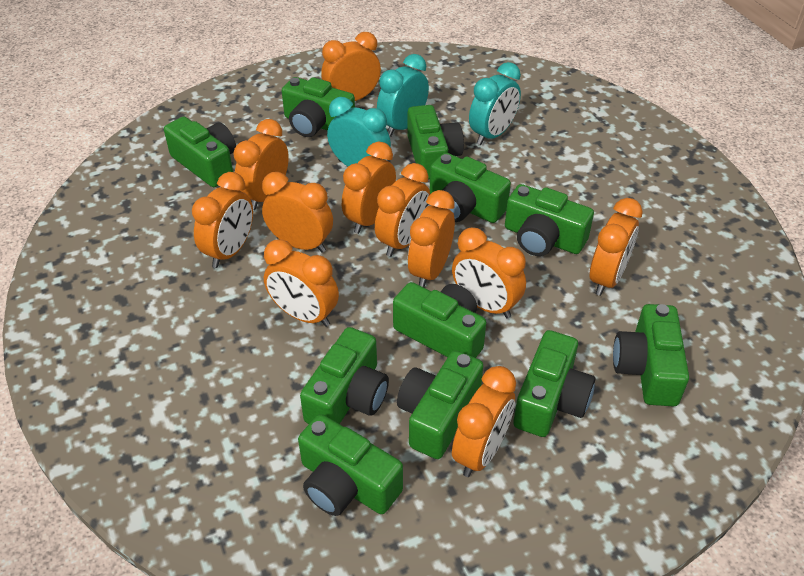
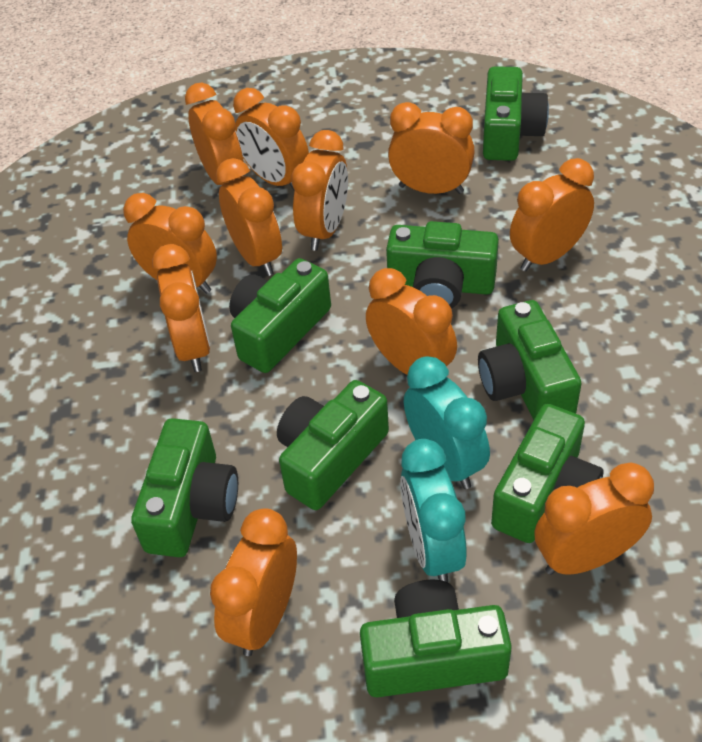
green camera: 11 -> 8
turquoise clock: 3 -> 2

